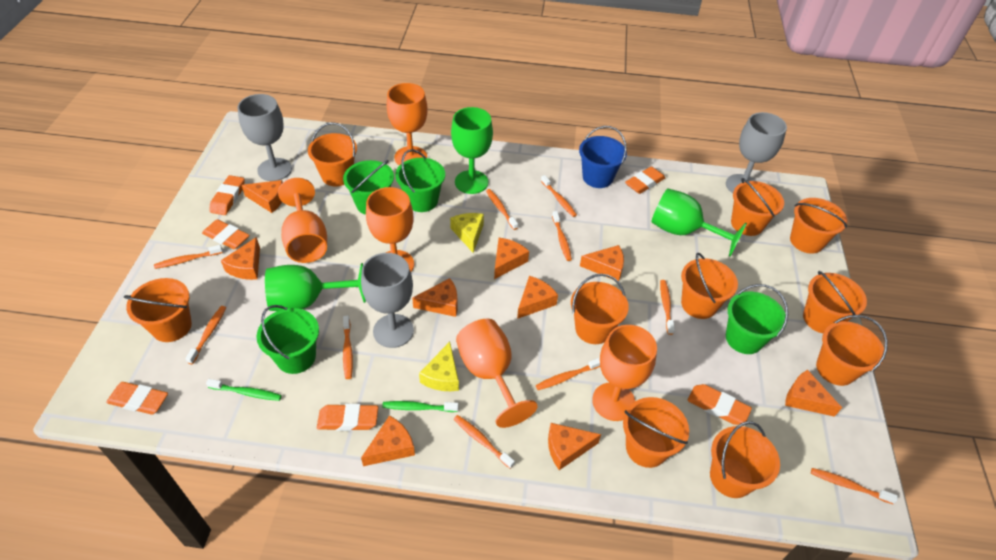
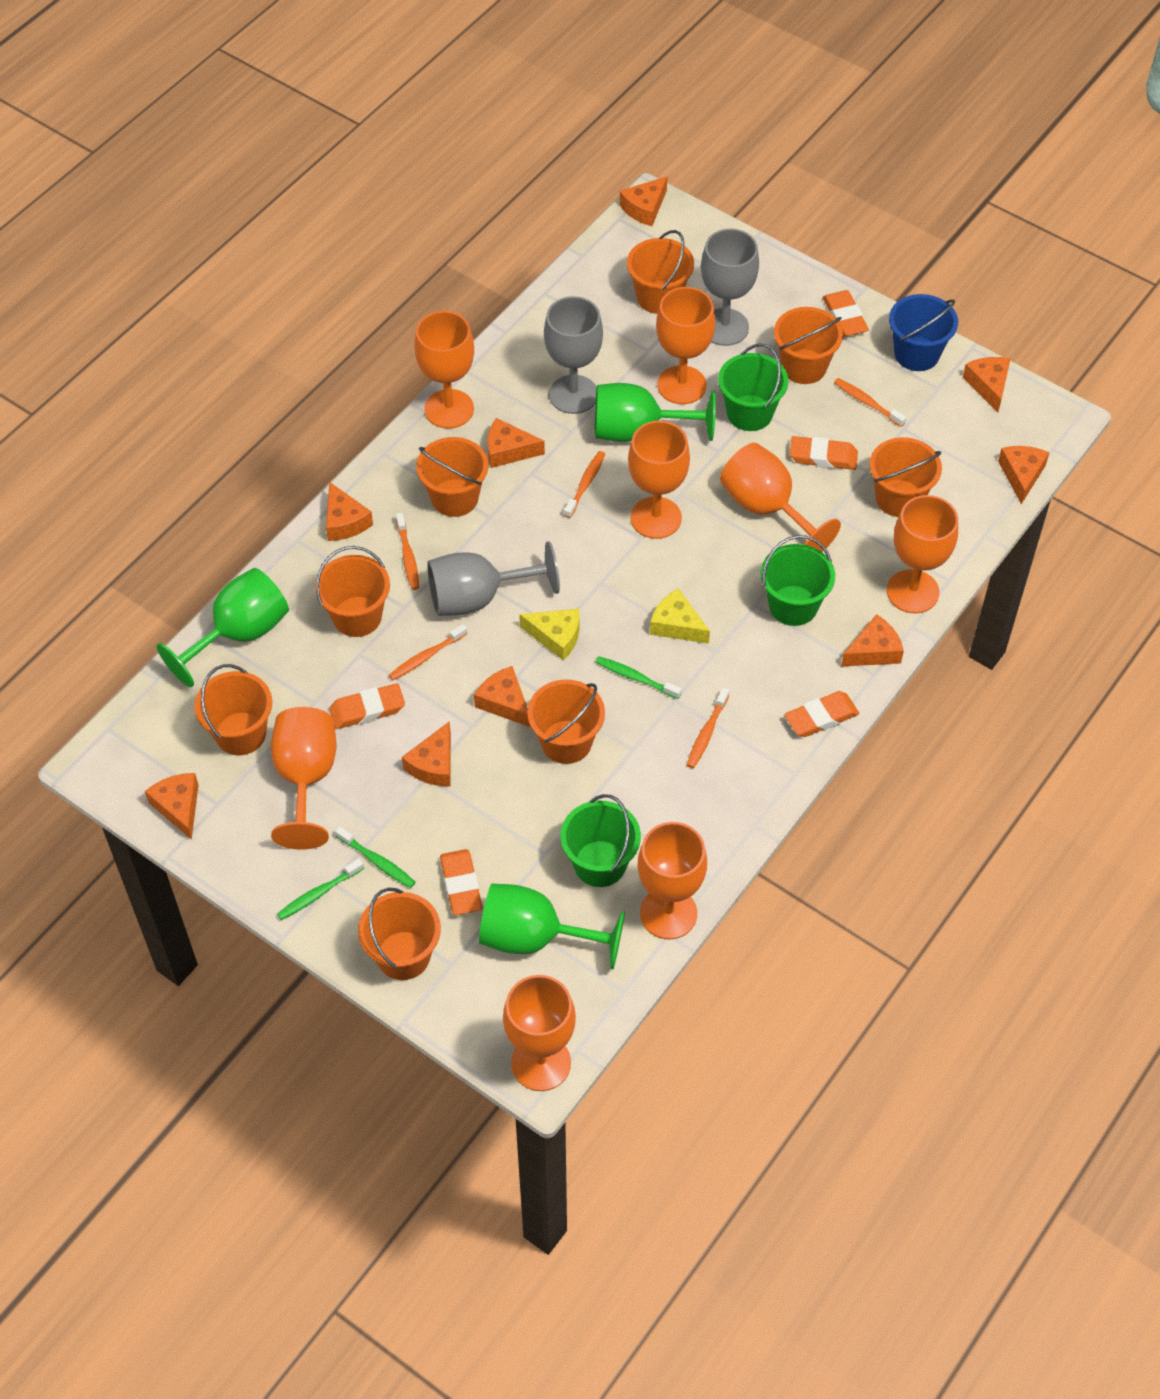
green bucket: 4 -> 3
green toothbrush: 2 -> 3
orange bucket: 10 -> 8
orange eraser: 6 -> 5
orange goblet: 5 -> 8
orange toothbrush: 10 -> 5

